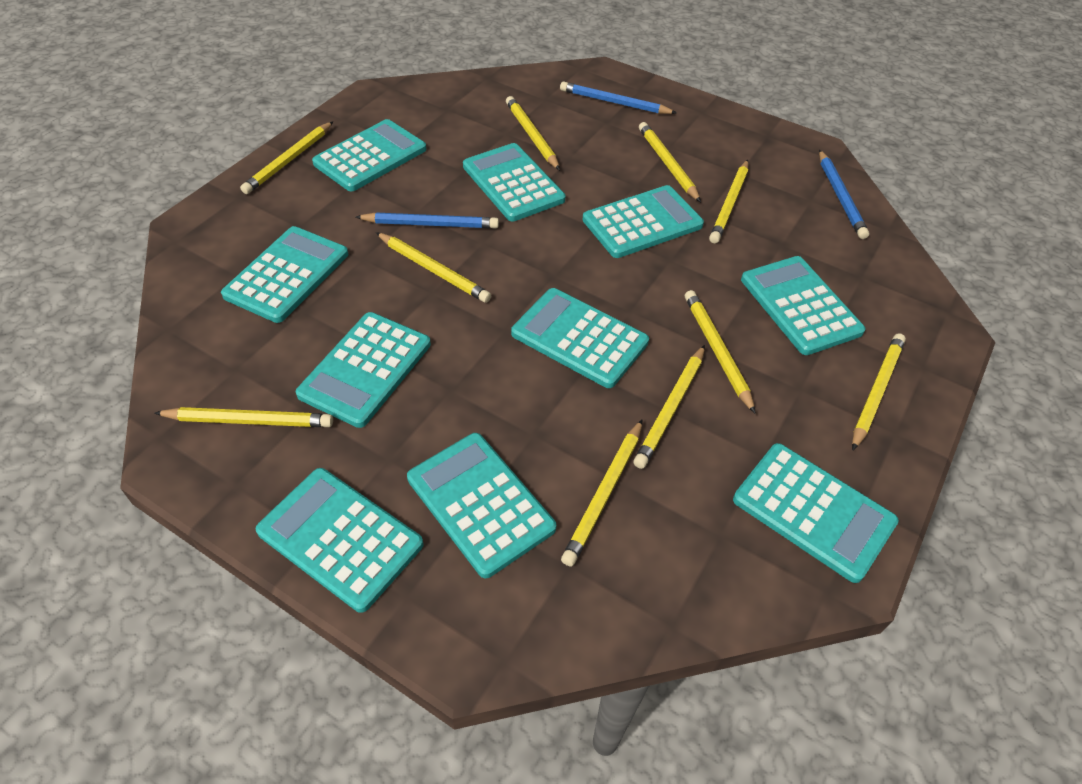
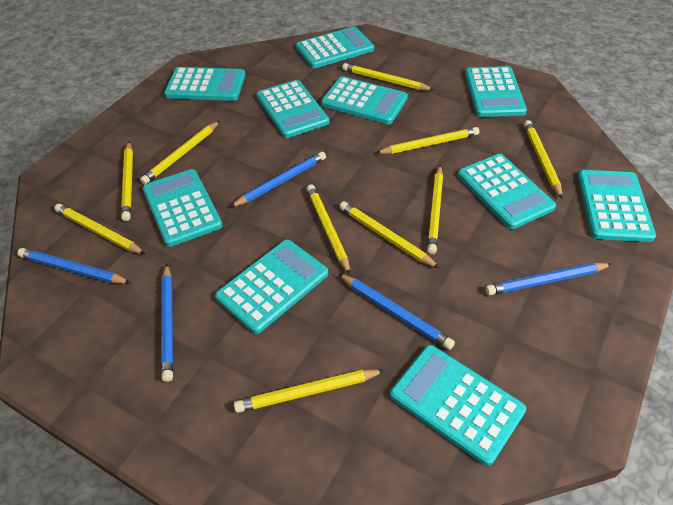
blue pencil: 3 -> 5

